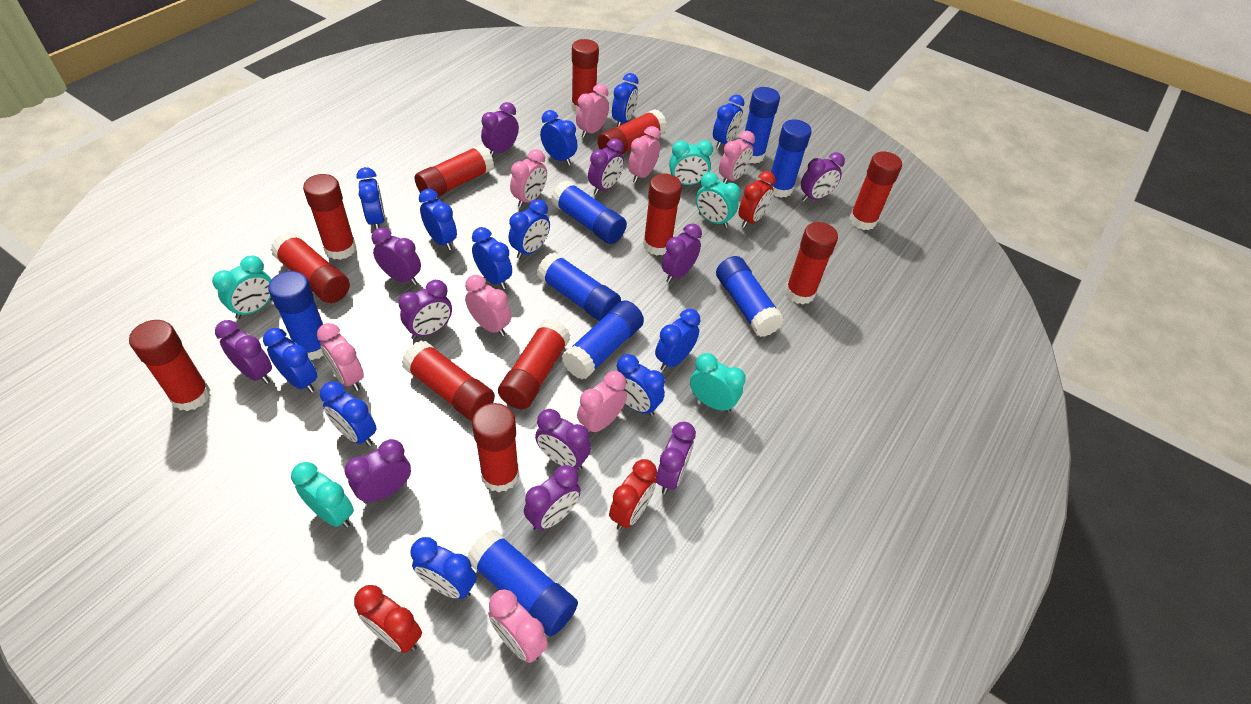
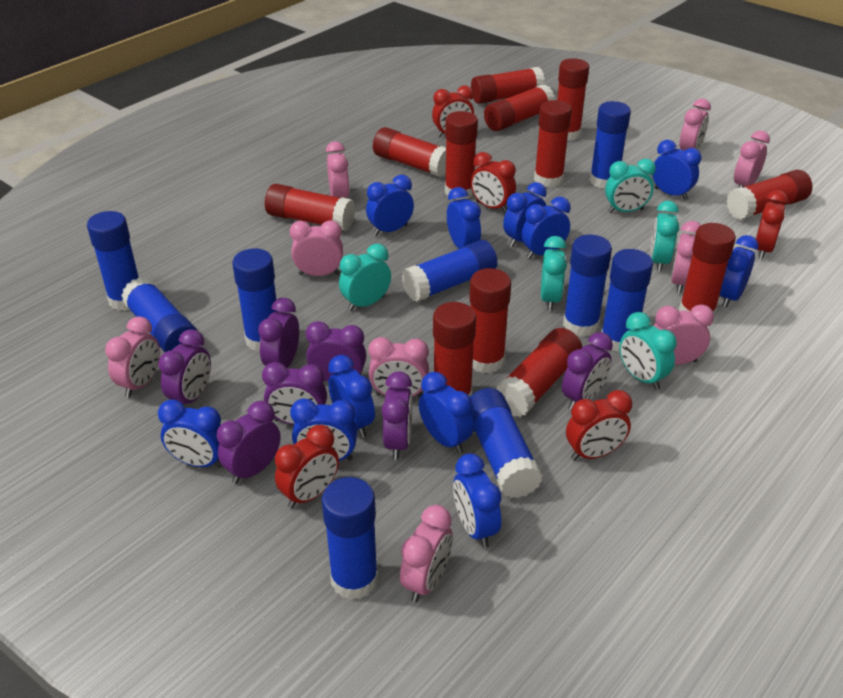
blue clock: 12 -> 11
blue glue stick: 8 -> 9
pink clock: 8 -> 9
purple clock: 11 -> 7
red clock: 3 -> 5

